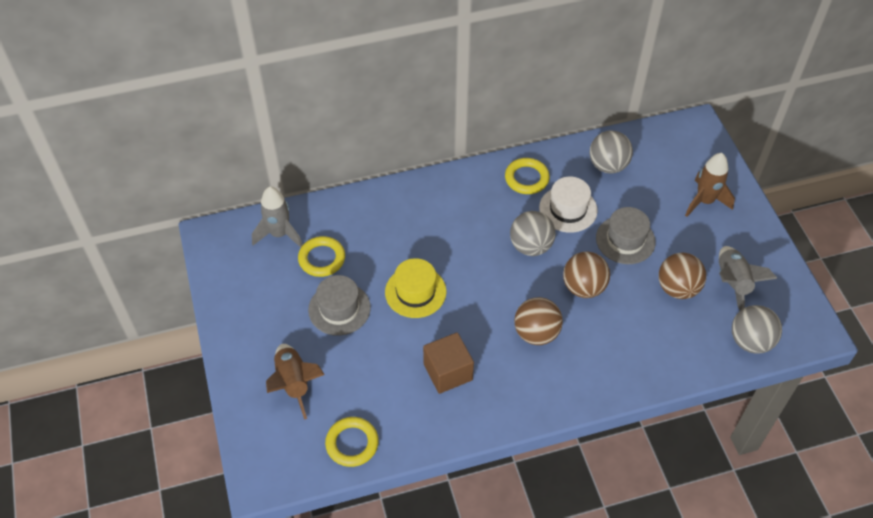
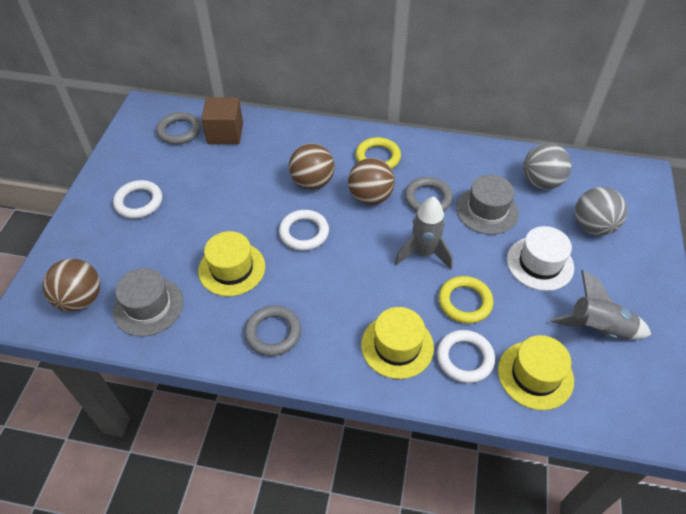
brown rocket: 2 -> 0
grey ball: 3 -> 2
grey ring: 0 -> 3
white ring: 0 -> 3
yellow hat: 1 -> 3
yellow ring: 3 -> 2

